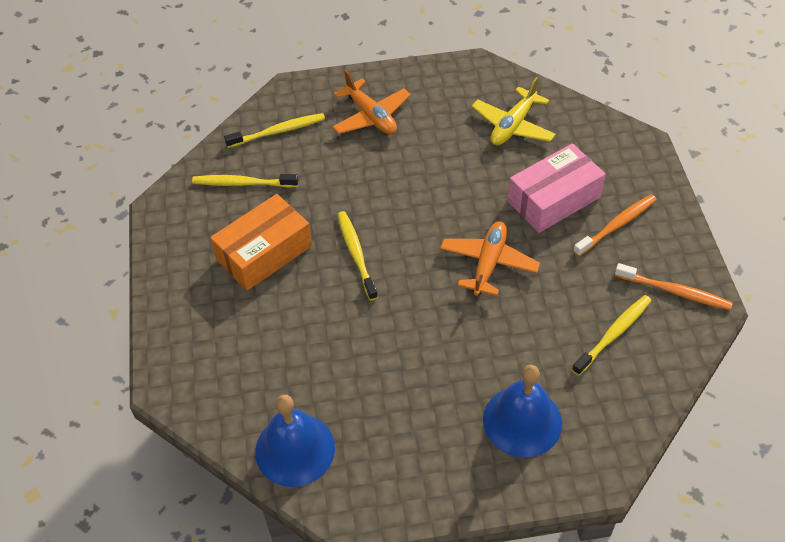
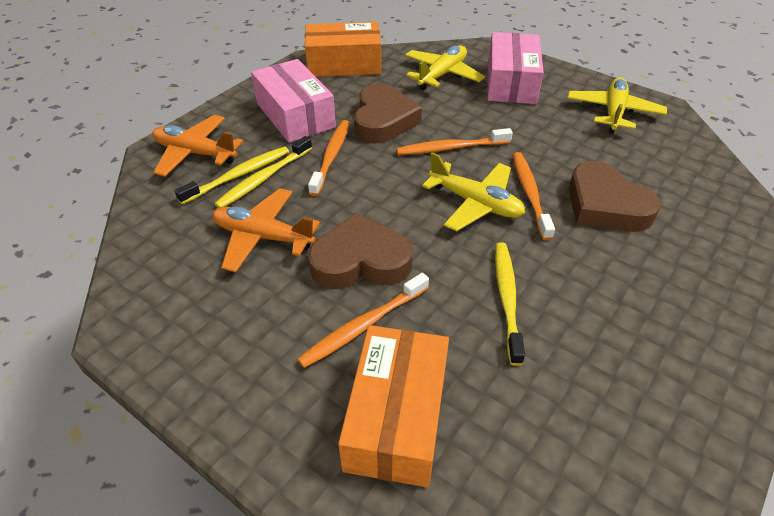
blue bell: 2 -> 0
brown heart: 0 -> 3
orange box: 1 -> 2
orange toothbrush: 2 -> 4
pink box: 1 -> 2
yellow plane: 1 -> 3
yellow toothbrush: 4 -> 3

